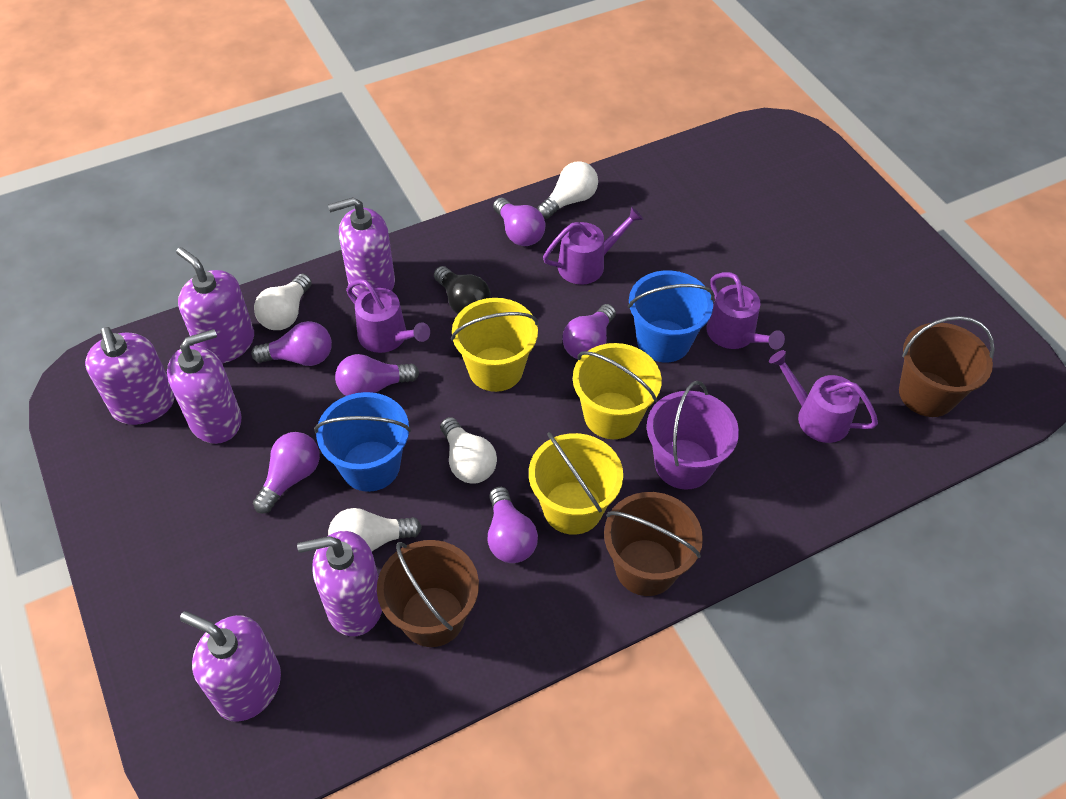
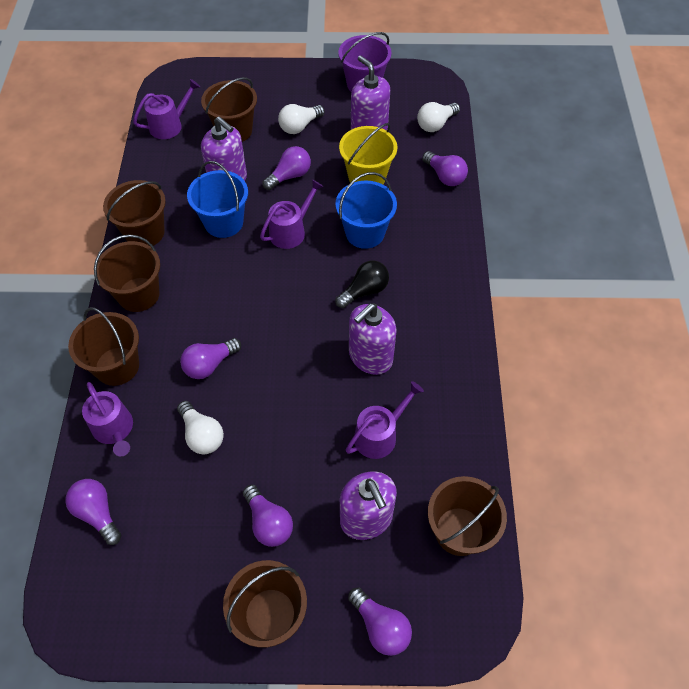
brown bucket: 3 -> 6
purple soap dispenser: 6 -> 4
white light bulb: 4 -> 3
yellow bucket: 3 -> 1

